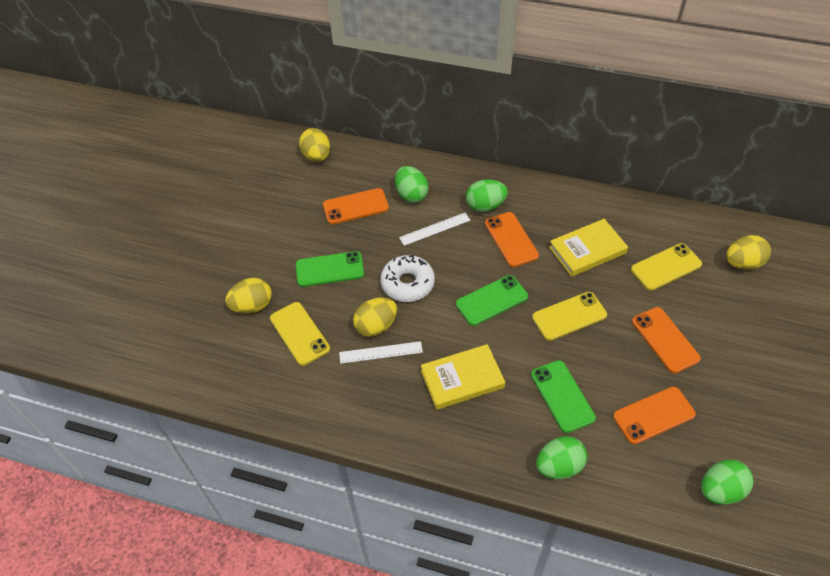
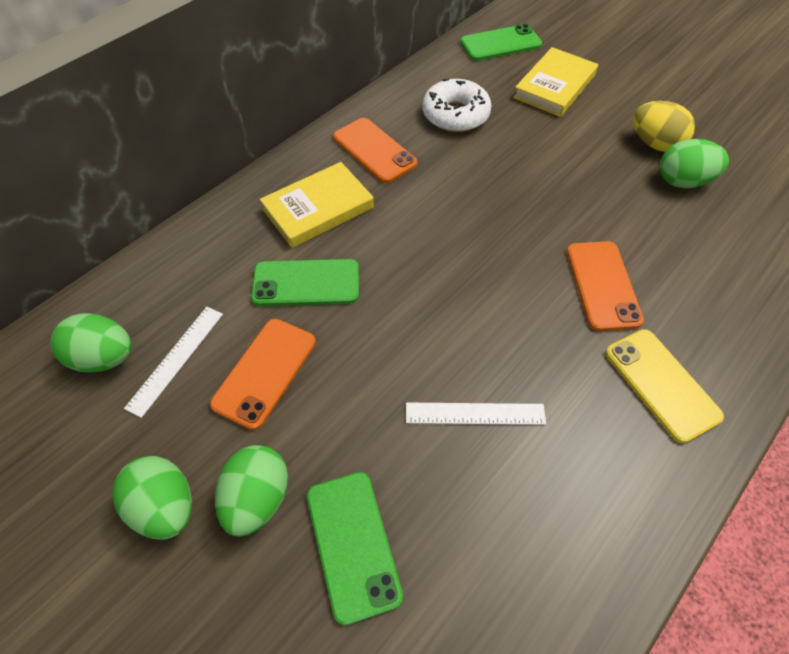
orange phone: 4 -> 3
yellow egg: 4 -> 1
yellow phone: 3 -> 1

